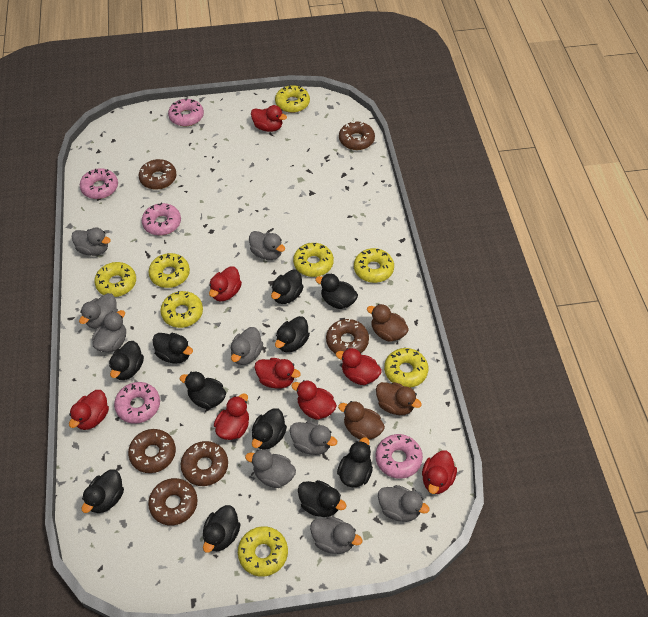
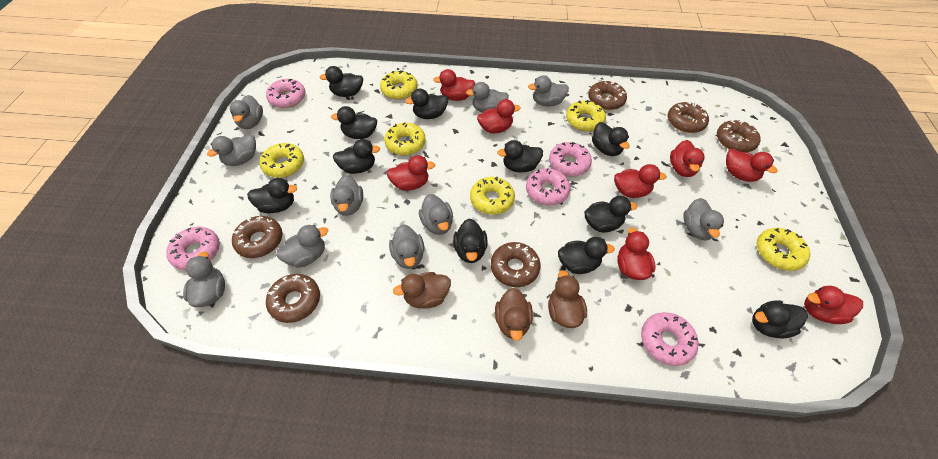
grey duck: 9 -> 10
yellow donut: 8 -> 6

